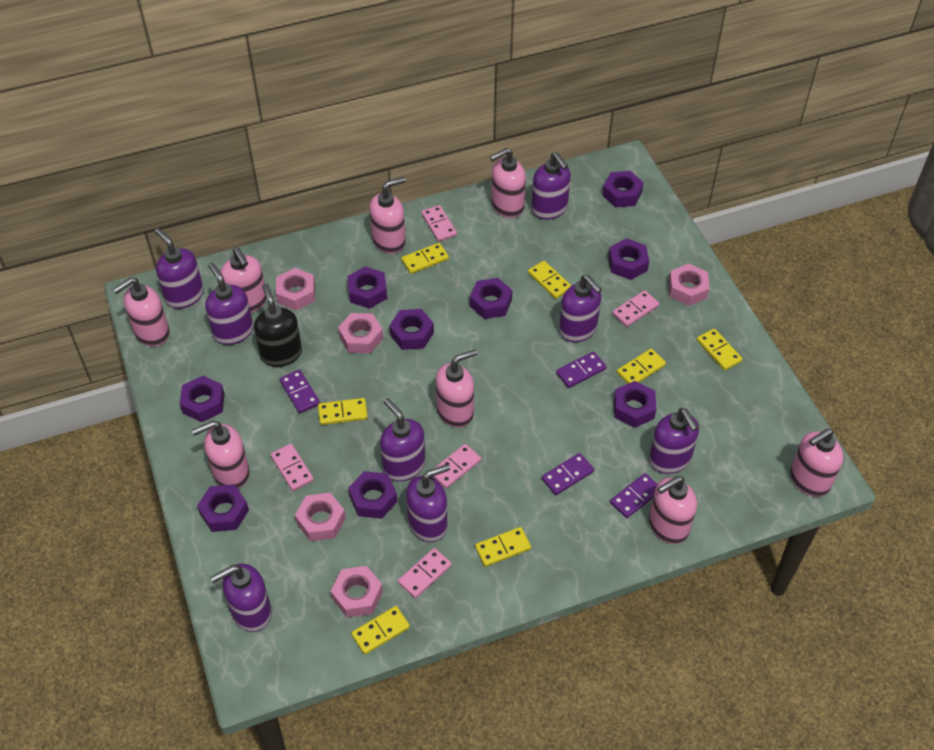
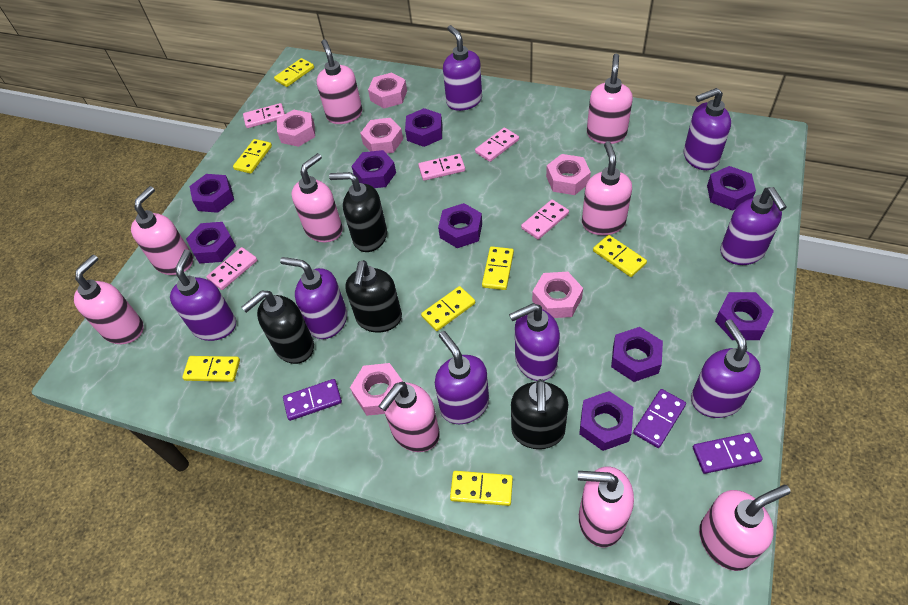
black soap dispenser: 1 -> 4
pink nut: 5 -> 6
pink soap dispenser: 8 -> 9
purple domino: 4 -> 3

